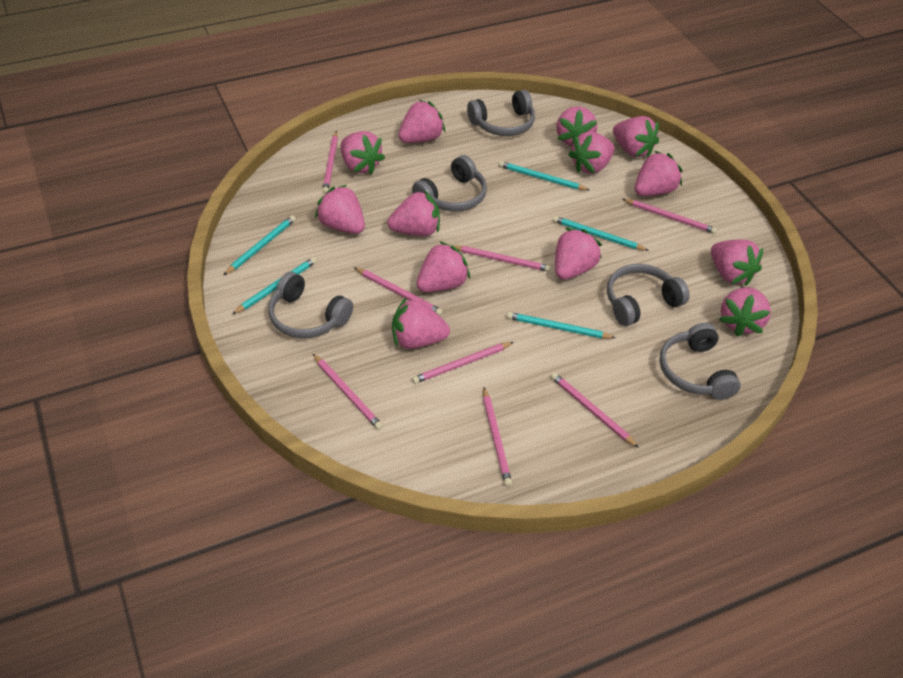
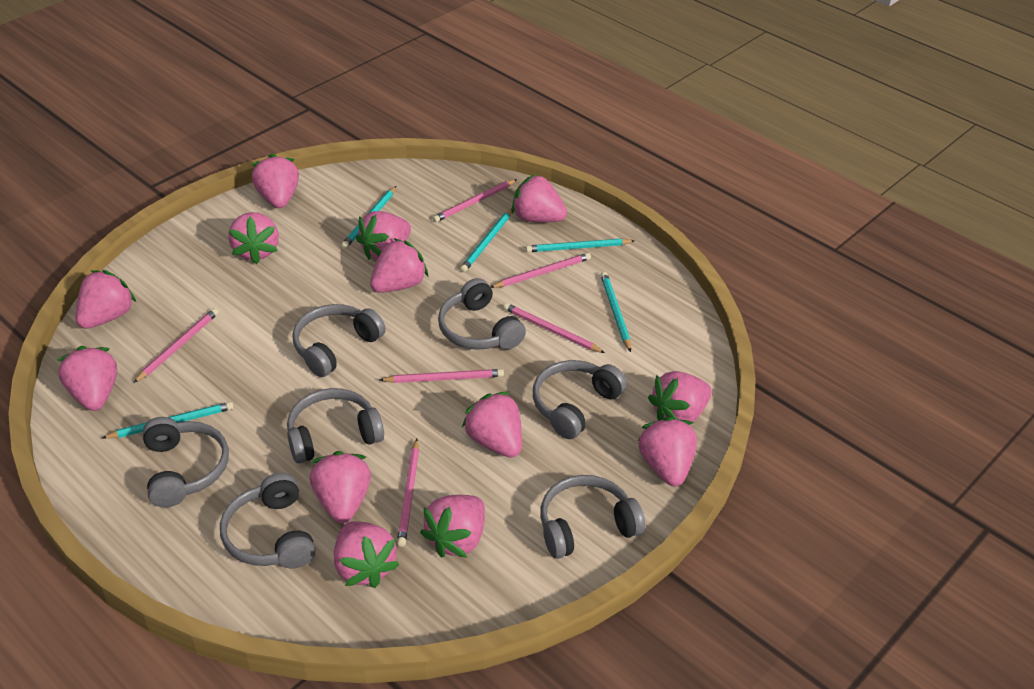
grey headphones: 5 -> 7
pink pencil: 8 -> 6

